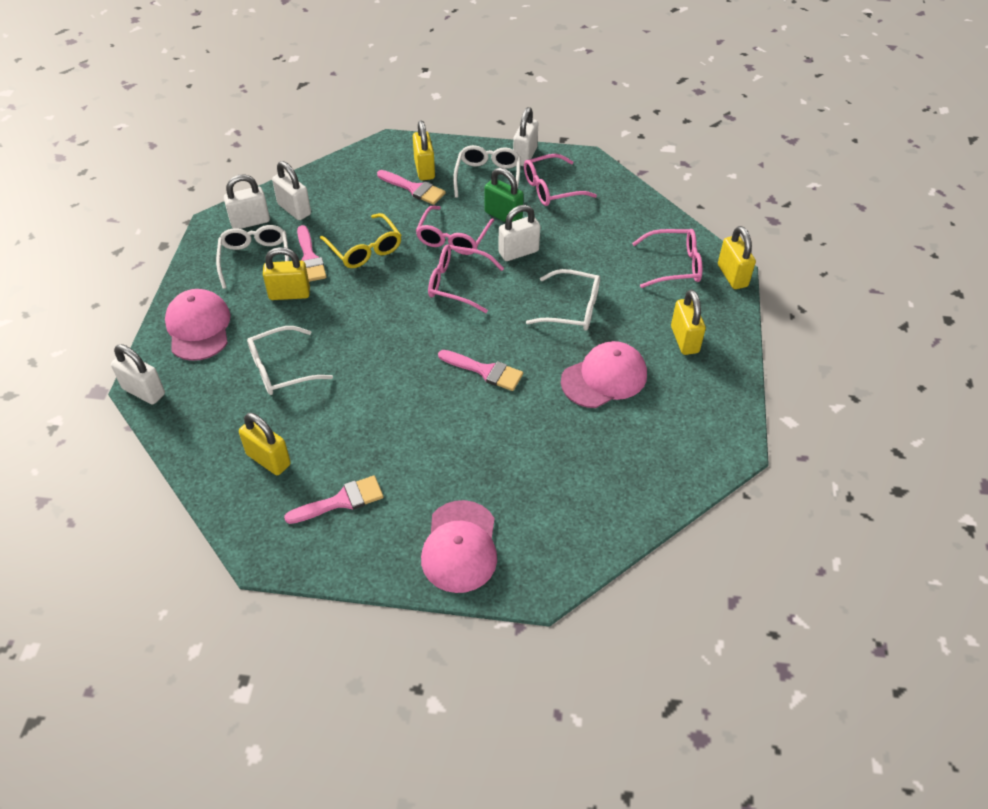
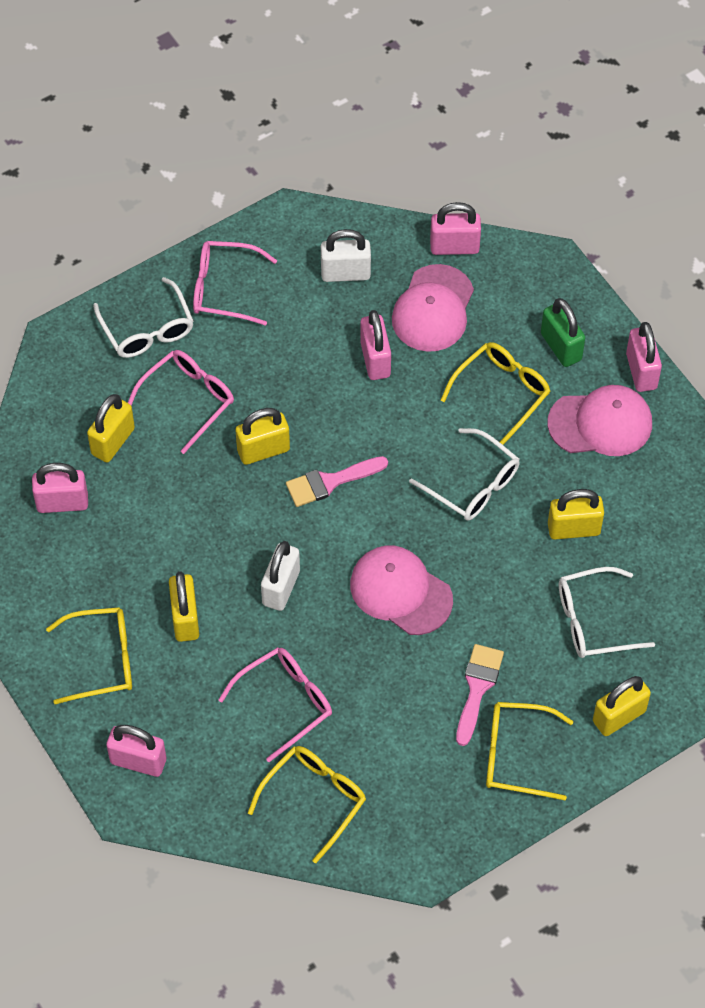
pink brush: 4 -> 2
pink glasses: 4 -> 3
pink padlock: 0 -> 5
white glasses: 4 -> 3
white padlock: 5 -> 2
yellow glasses: 1 -> 4

